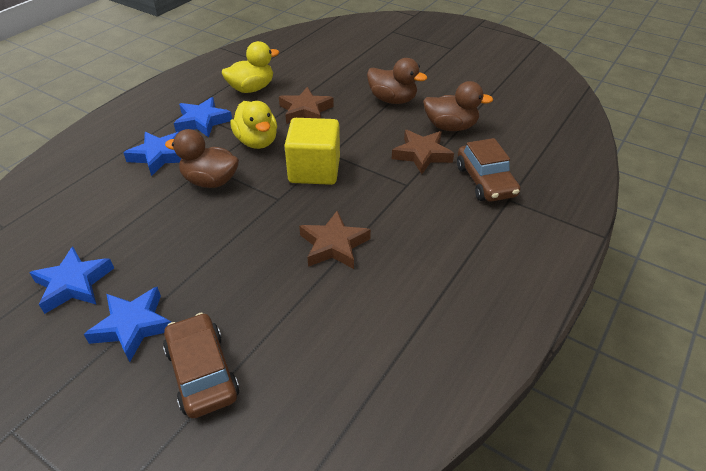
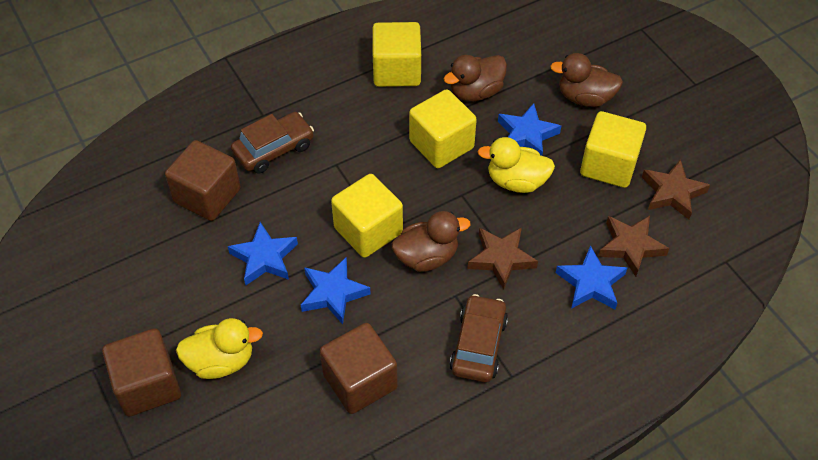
brown cube: 0 -> 3
yellow cube: 1 -> 4

